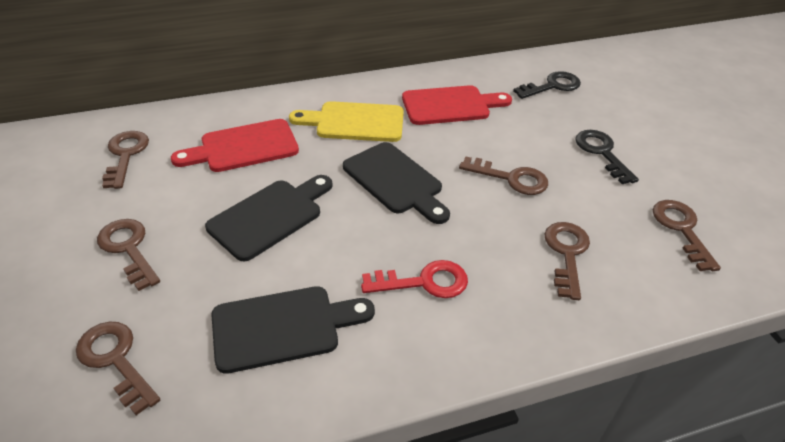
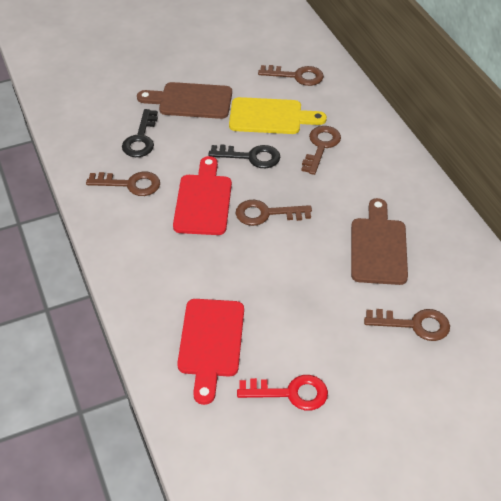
black cutting board: 3 -> 0
brown cutting board: 0 -> 2
brown key: 6 -> 5

